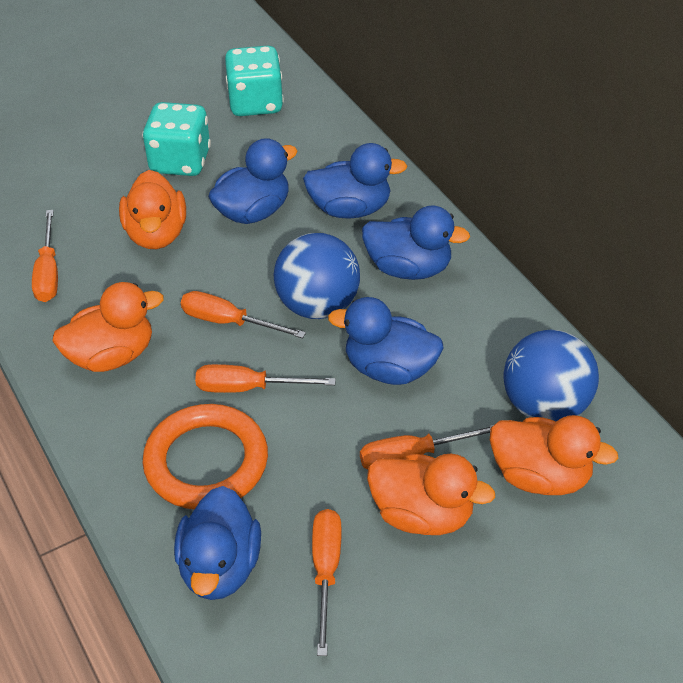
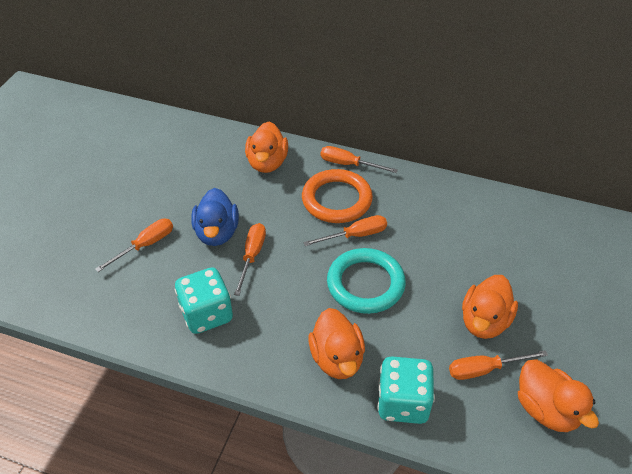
blue ball: 2 -> 0
blue duck: 5 -> 1
turquoise ring: 0 -> 1

